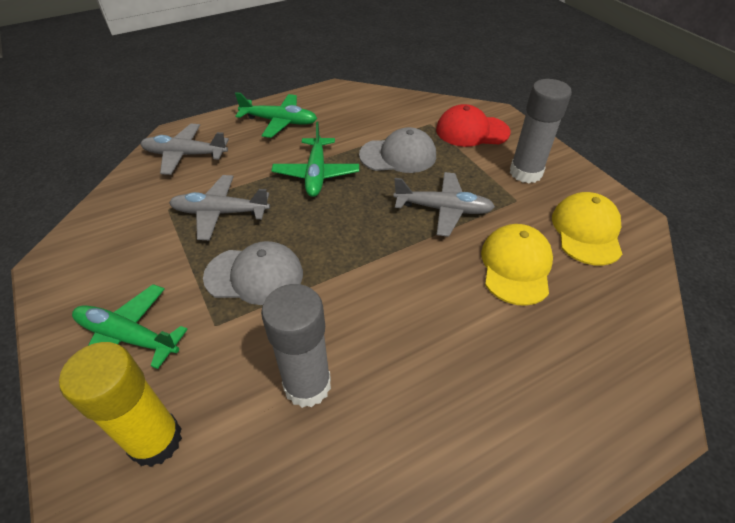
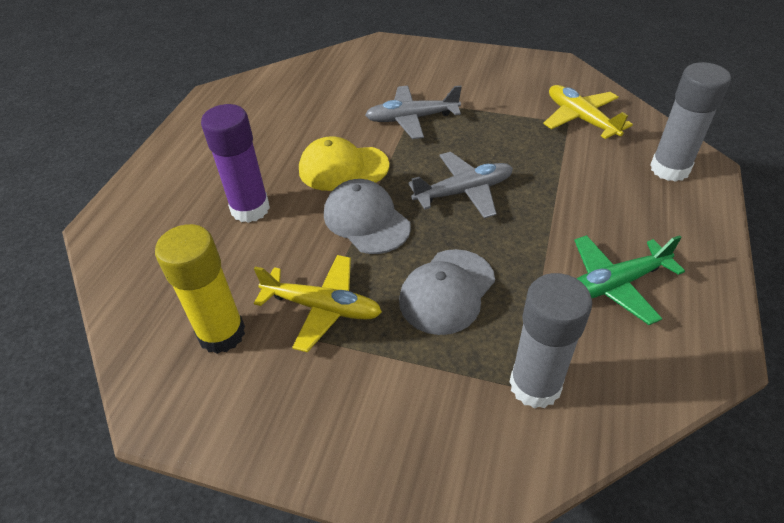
green plane: 3 -> 1
grey plane: 3 -> 2
purple glue stick: 0 -> 1
red cap: 1 -> 0
yellow cap: 2 -> 1
yellow plane: 0 -> 2

